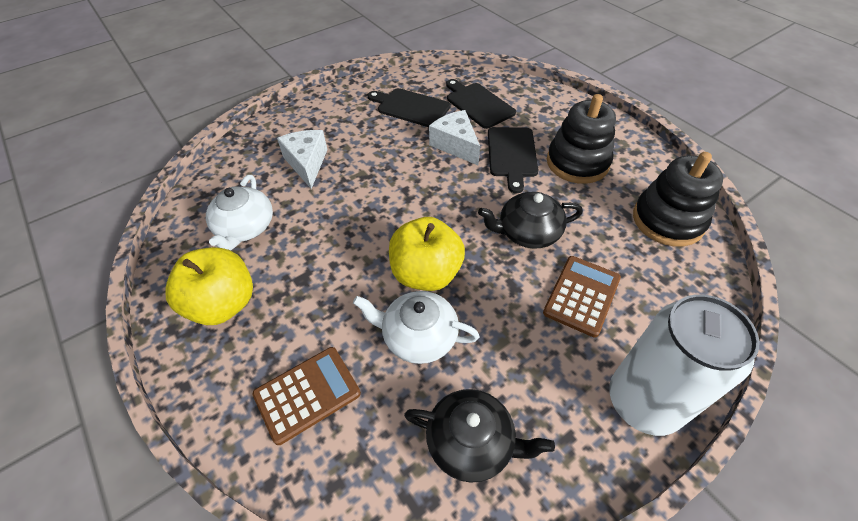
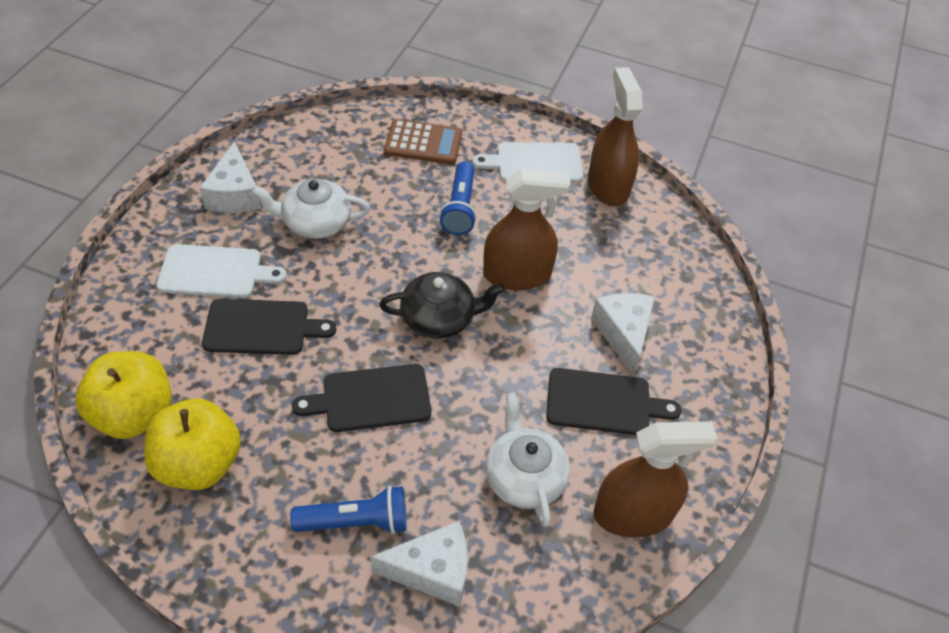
black stacking toy: 2 -> 0
black teapot: 2 -> 1
blue flashlight: 0 -> 2
brown calculator: 2 -> 1
brown spray bottle: 0 -> 3
white can: 1 -> 0
white cheese: 2 -> 3
white cutting board: 0 -> 2

